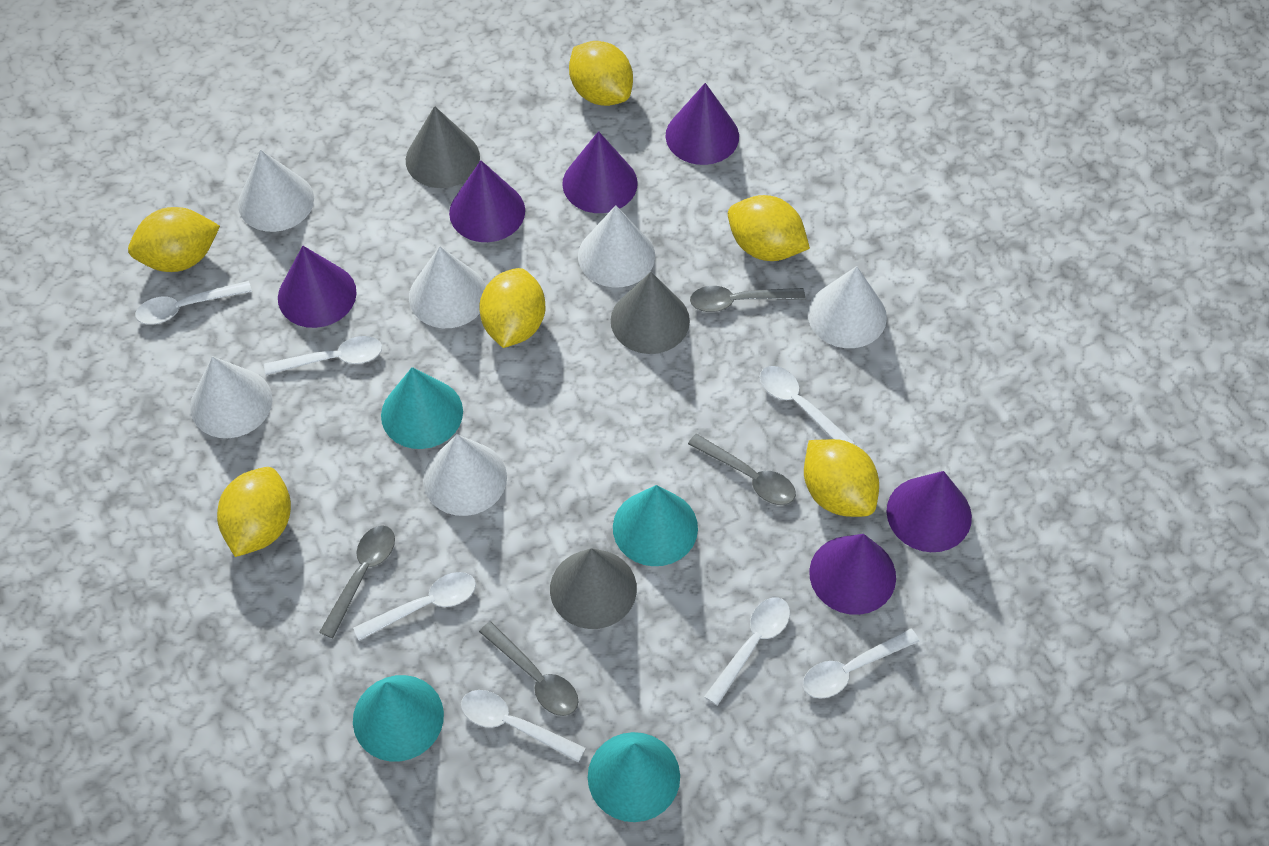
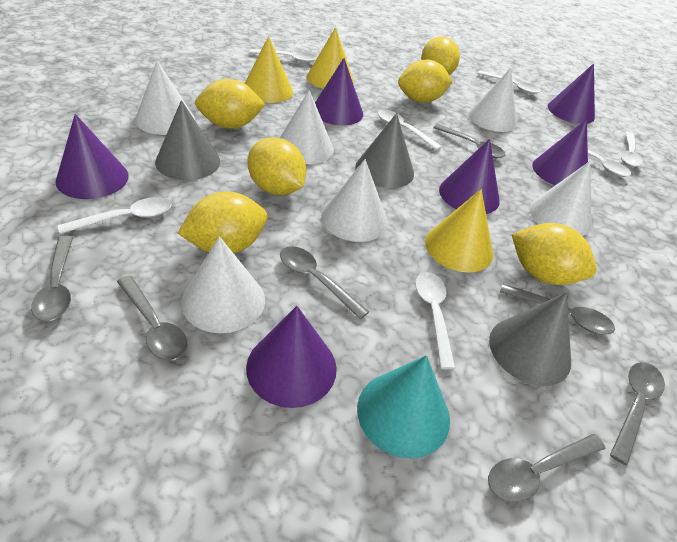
grey spoon: 4 -> 7
turquoise cone: 4 -> 1
yellow cone: 0 -> 3

